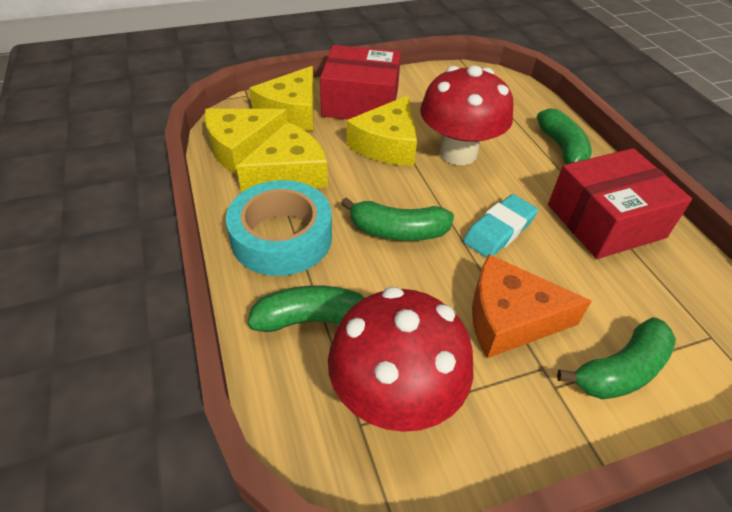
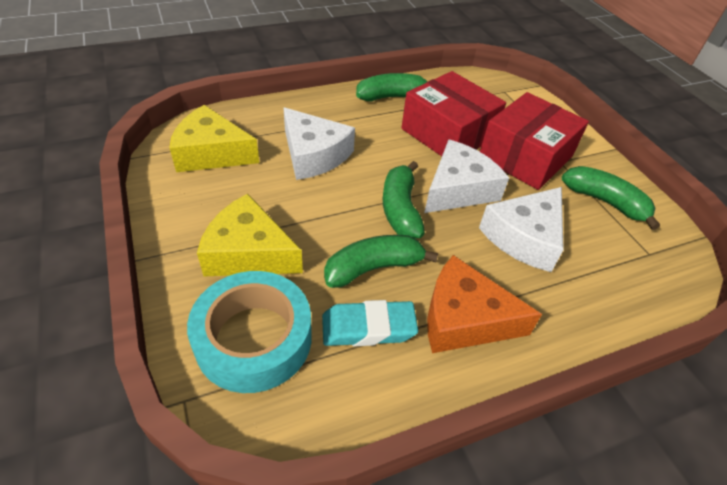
red mushroom: 2 -> 0
white cheese: 0 -> 3
yellow cheese: 4 -> 2

